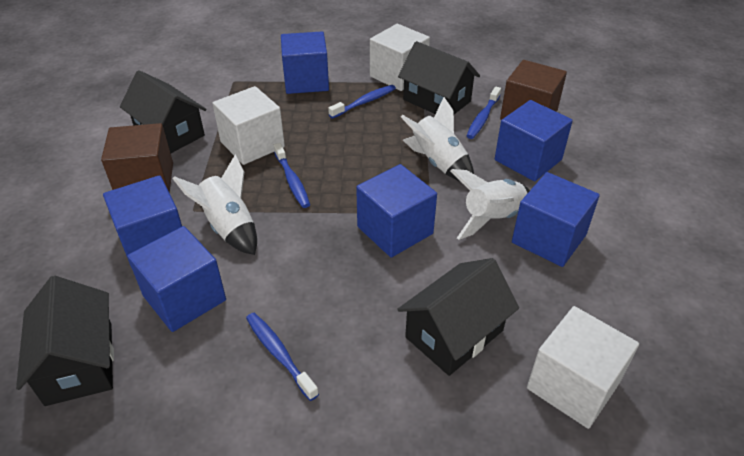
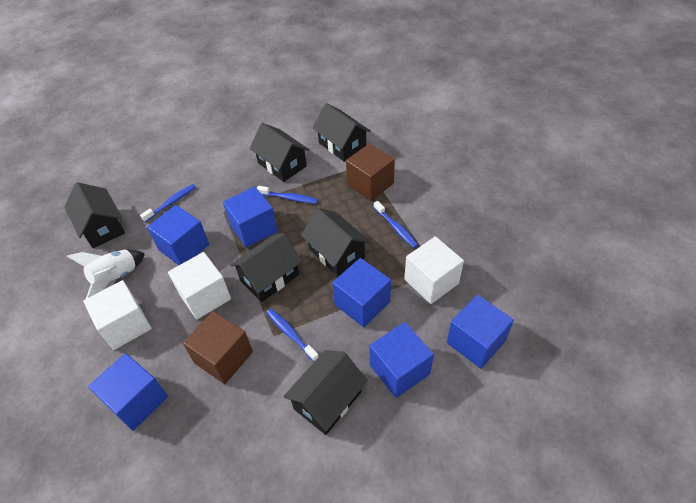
black house: 4 -> 6
white rocket: 3 -> 1

